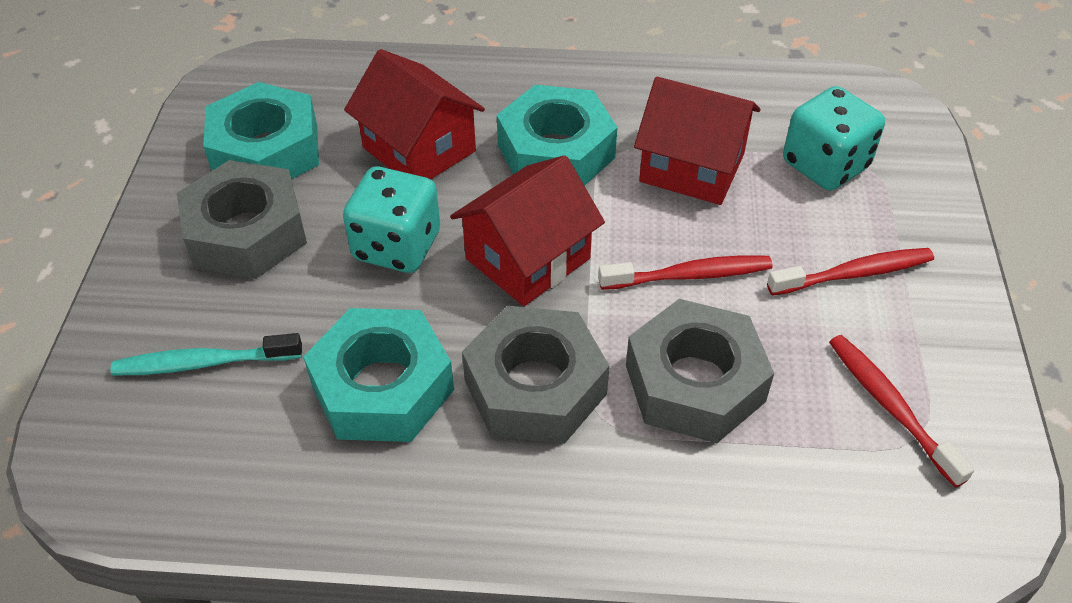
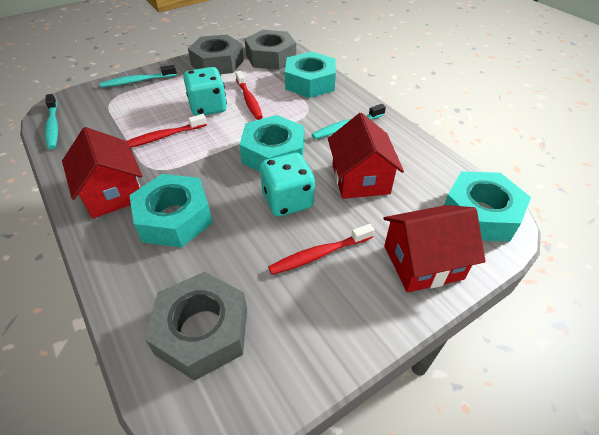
turquoise nut: 3 -> 4
turquoise toothbrush: 1 -> 3

